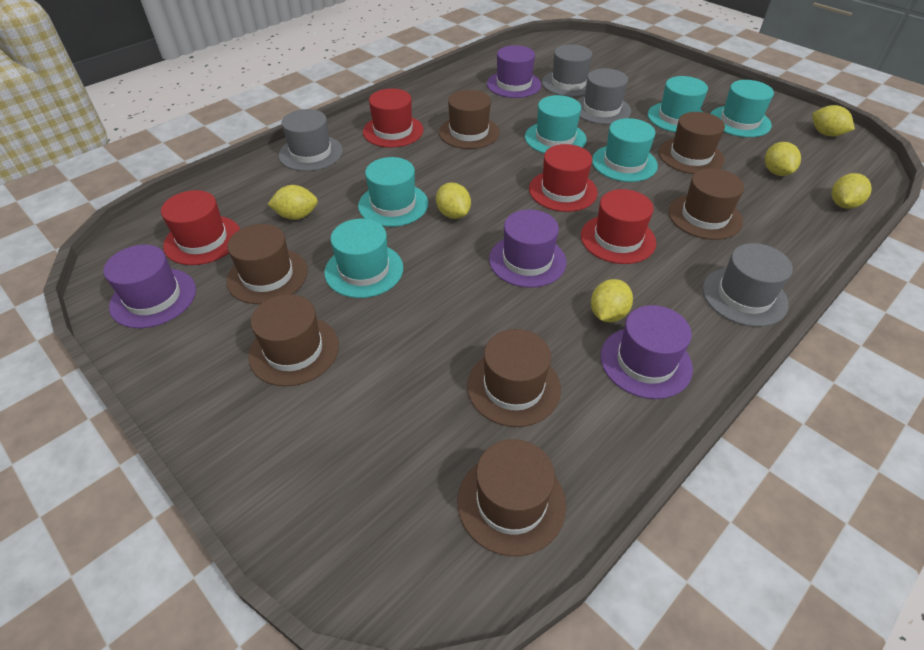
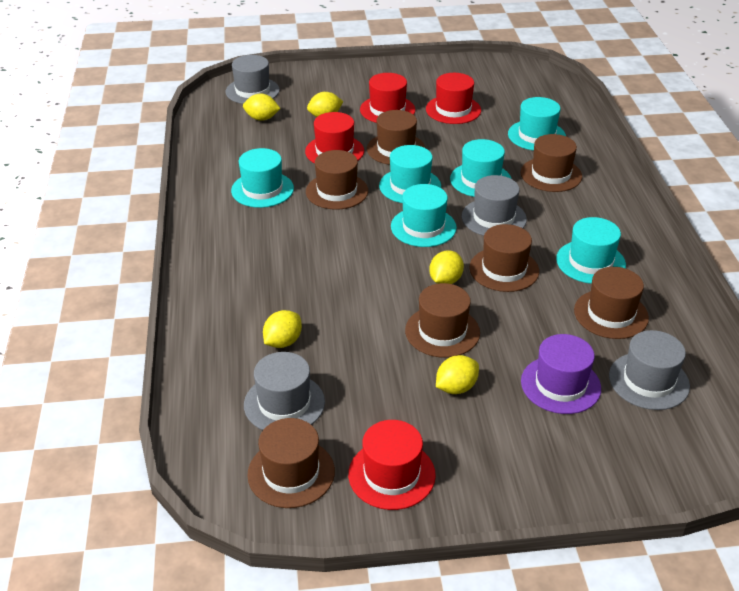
purple hat: 4 -> 1
yellow lemon: 6 -> 5

